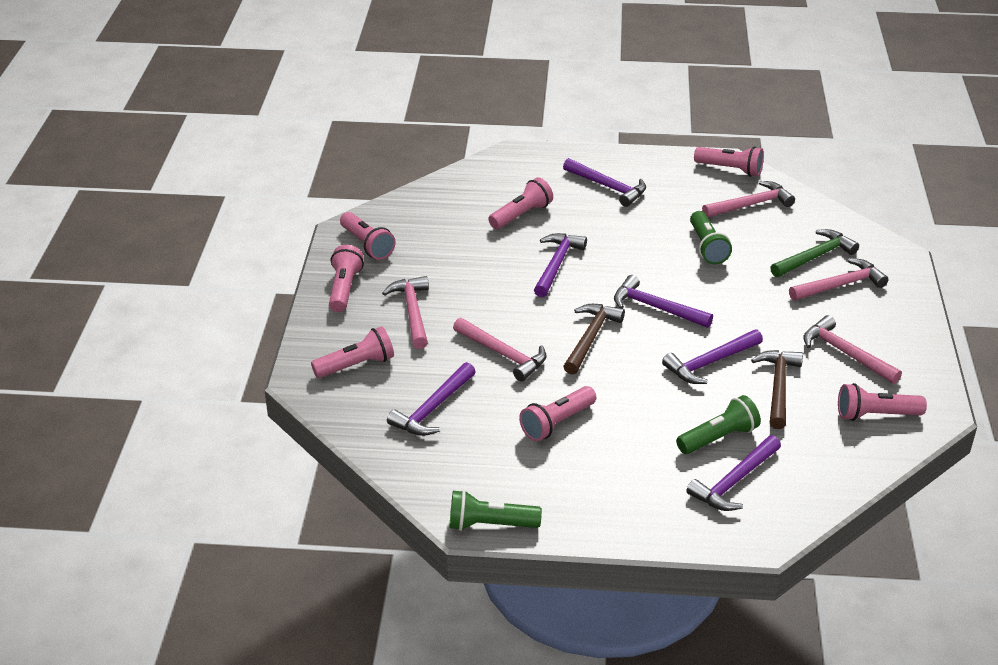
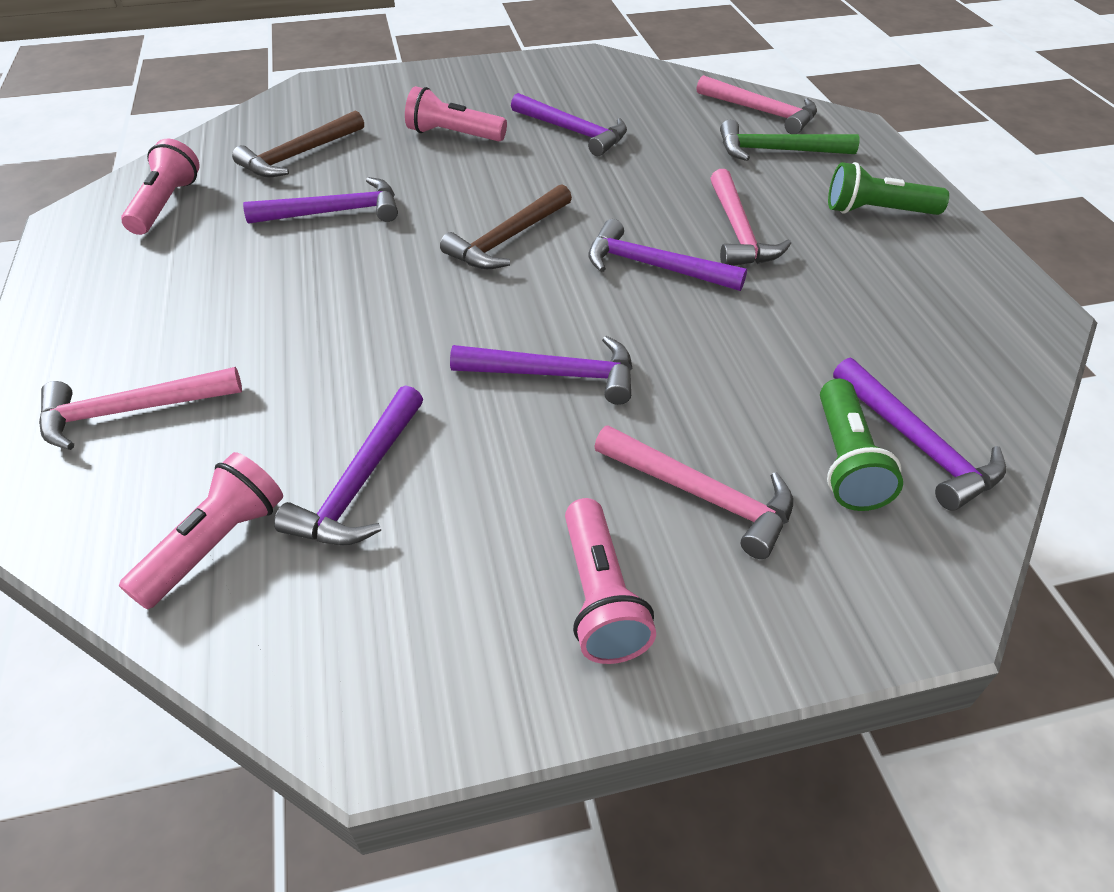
green flashlight: 3 -> 2
pink flashlight: 7 -> 4
pink hammer: 5 -> 4

